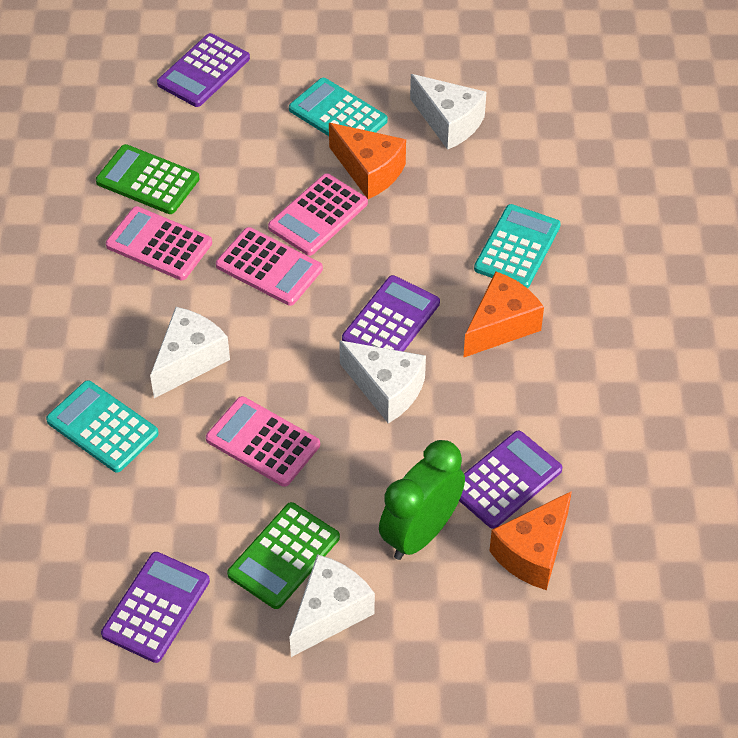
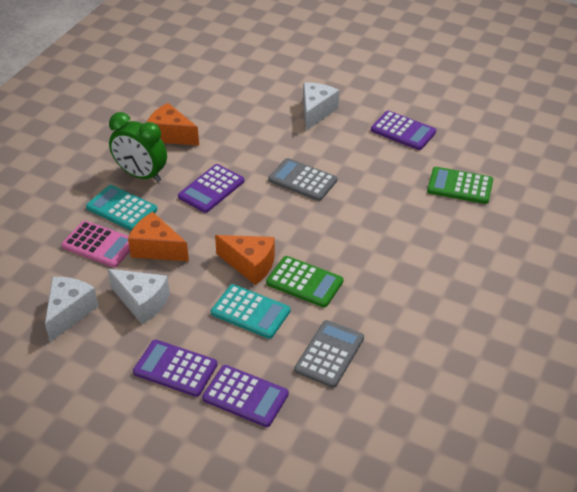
grey calculator: 0 -> 2
pink calculator: 4 -> 1
turquoise calculator: 3 -> 2
white cheese: 4 -> 3

